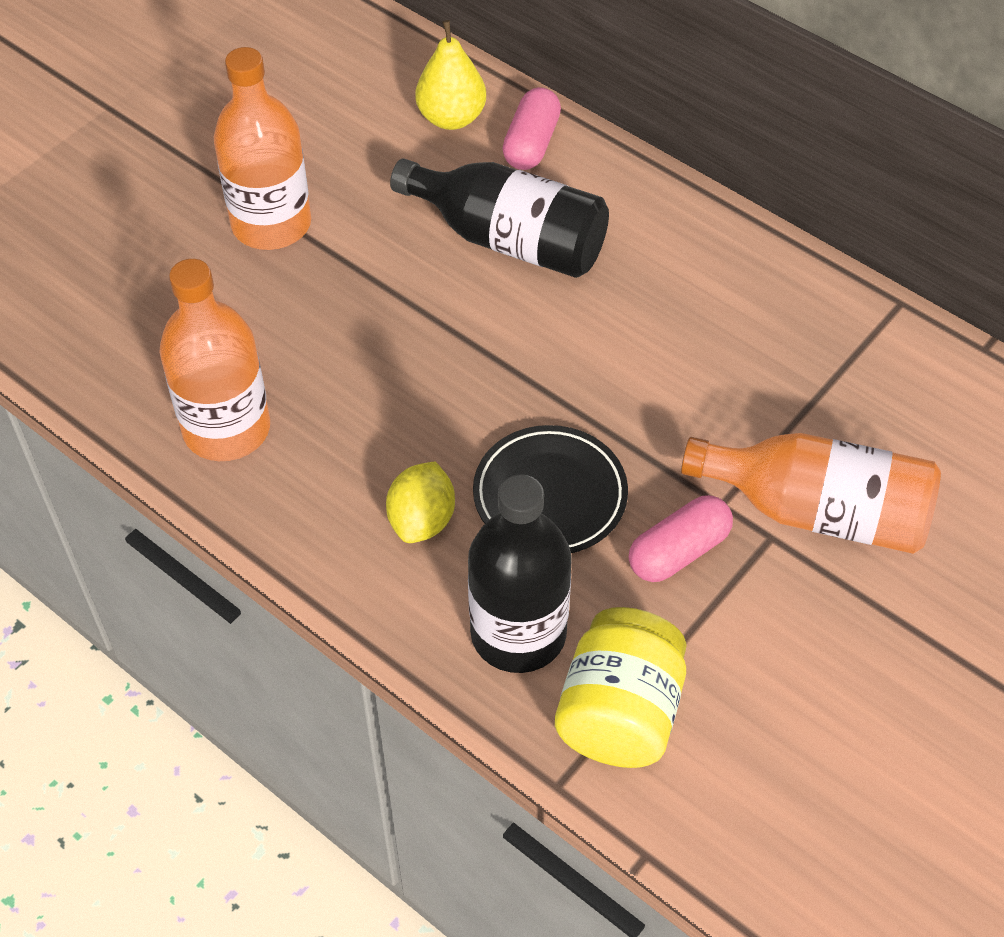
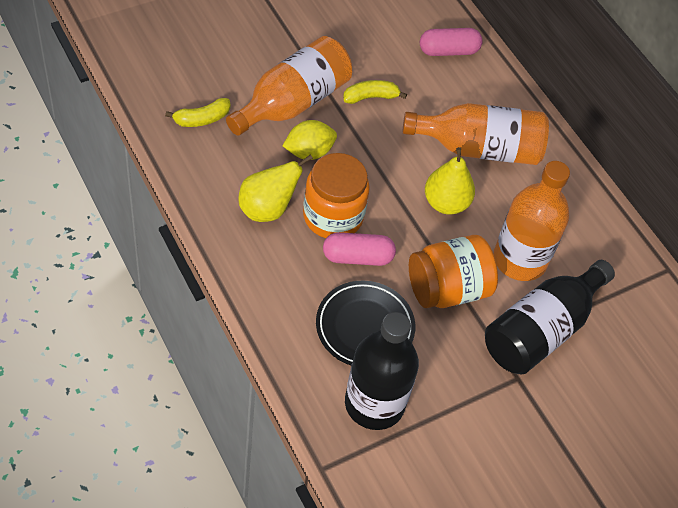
orange jar: 0 -> 2
yellow banana: 0 -> 2
yellow jar: 1 -> 0
yellow pear: 1 -> 2

